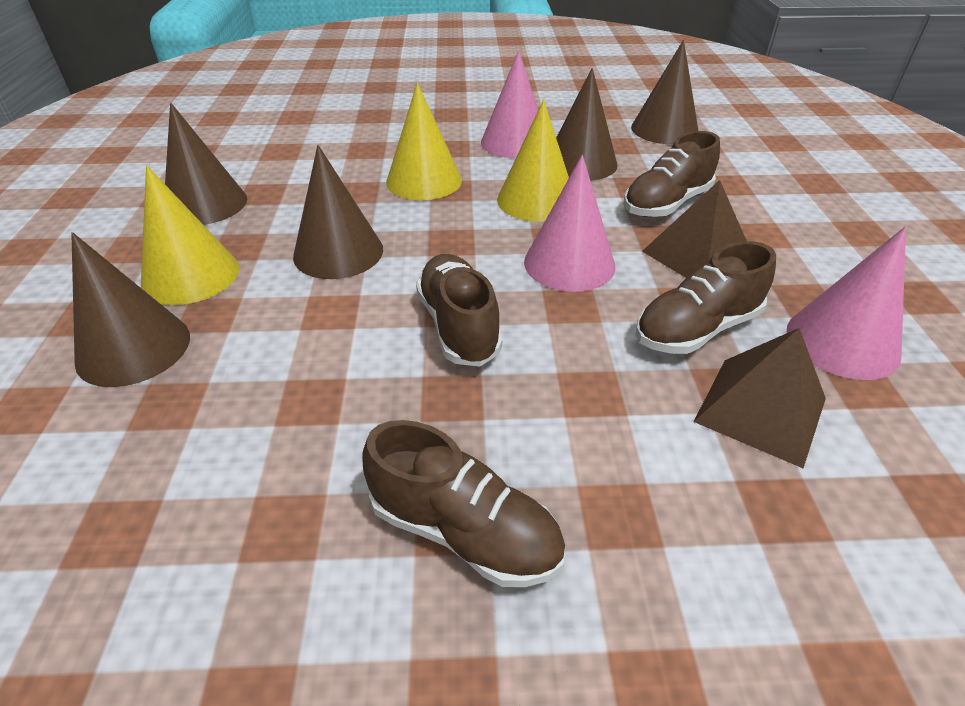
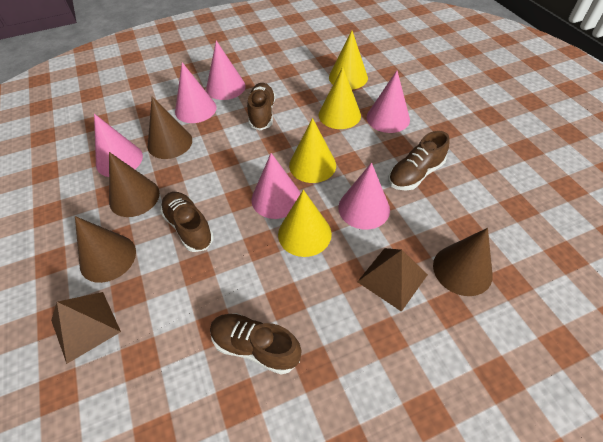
brown cone: 5 -> 4
pink cone: 3 -> 6
yellow cone: 3 -> 4

